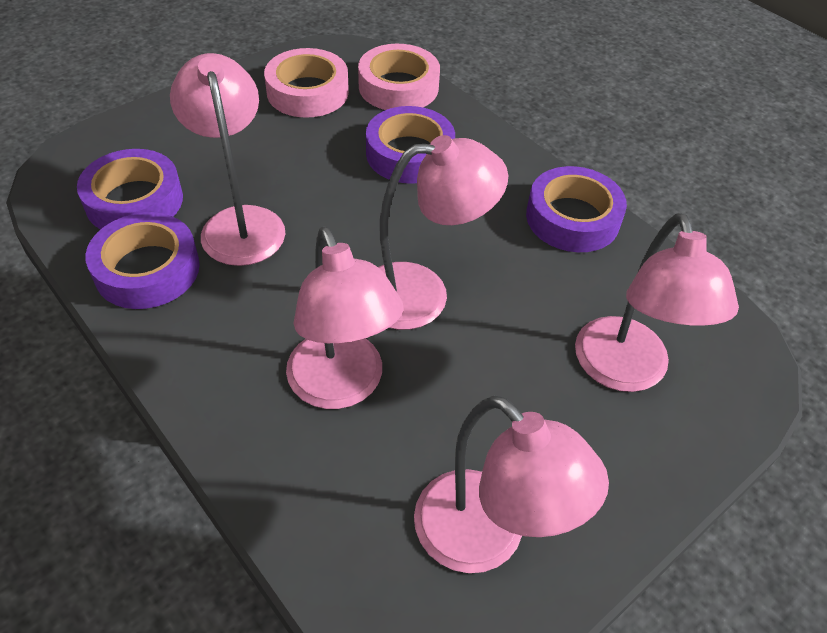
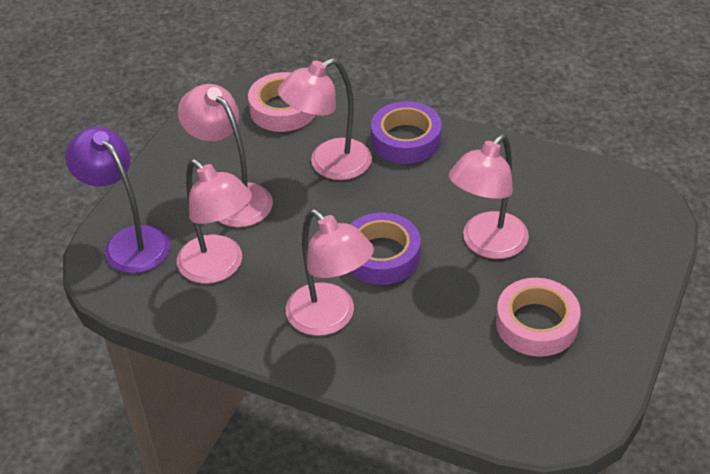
purple lamp: 0 -> 1
purple tape: 4 -> 2

